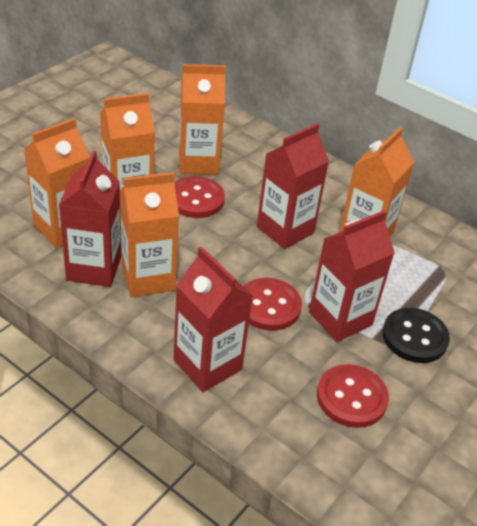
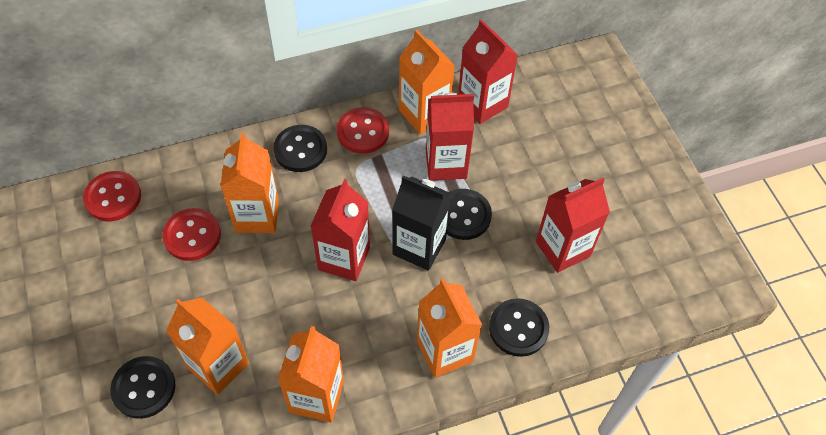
black button: 1 -> 4
black carton: 0 -> 1

